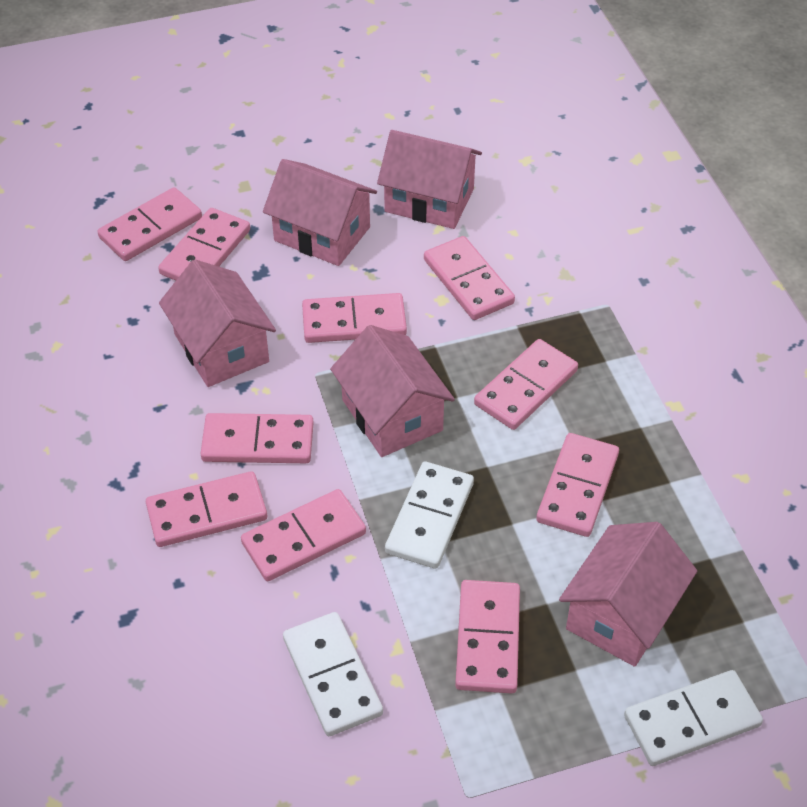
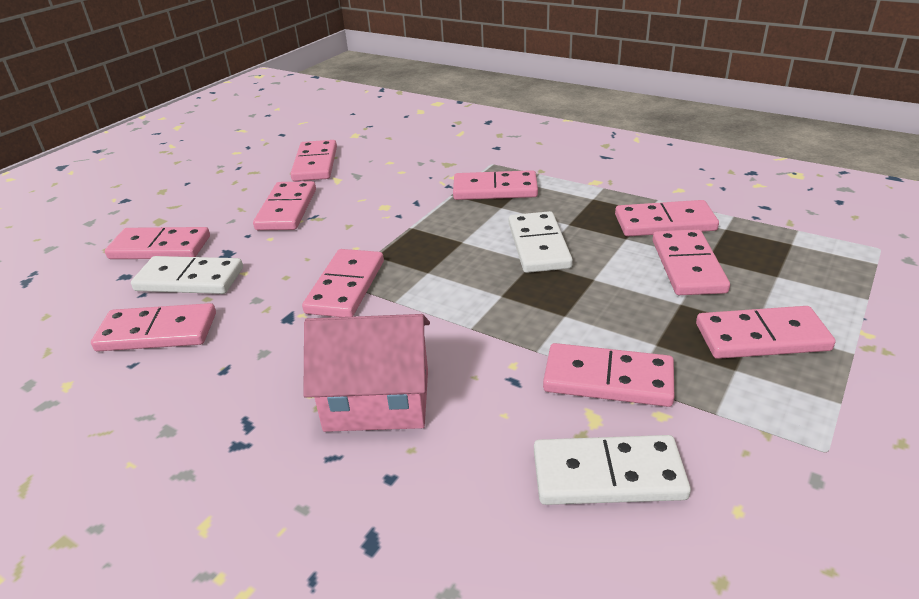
pink house: 5 -> 1

